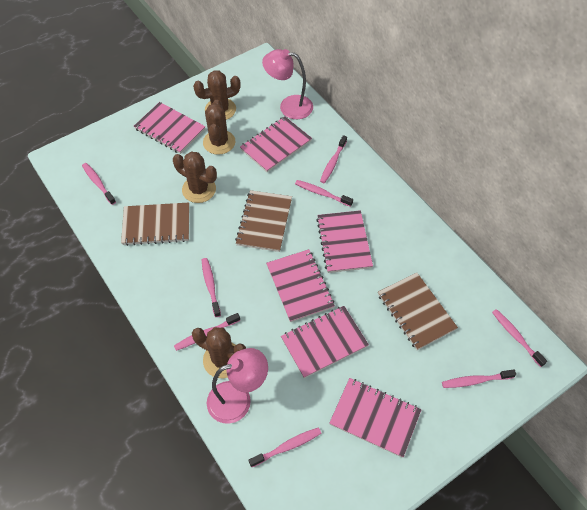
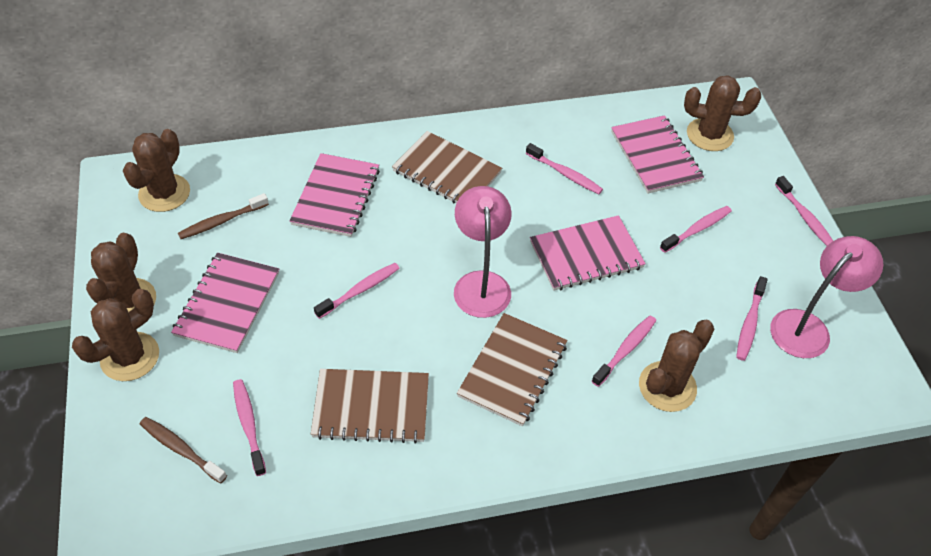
brown cactus: 4 -> 5
brown toothbrush: 0 -> 2
pink notebook: 6 -> 4
pink toothbrush: 8 -> 7

